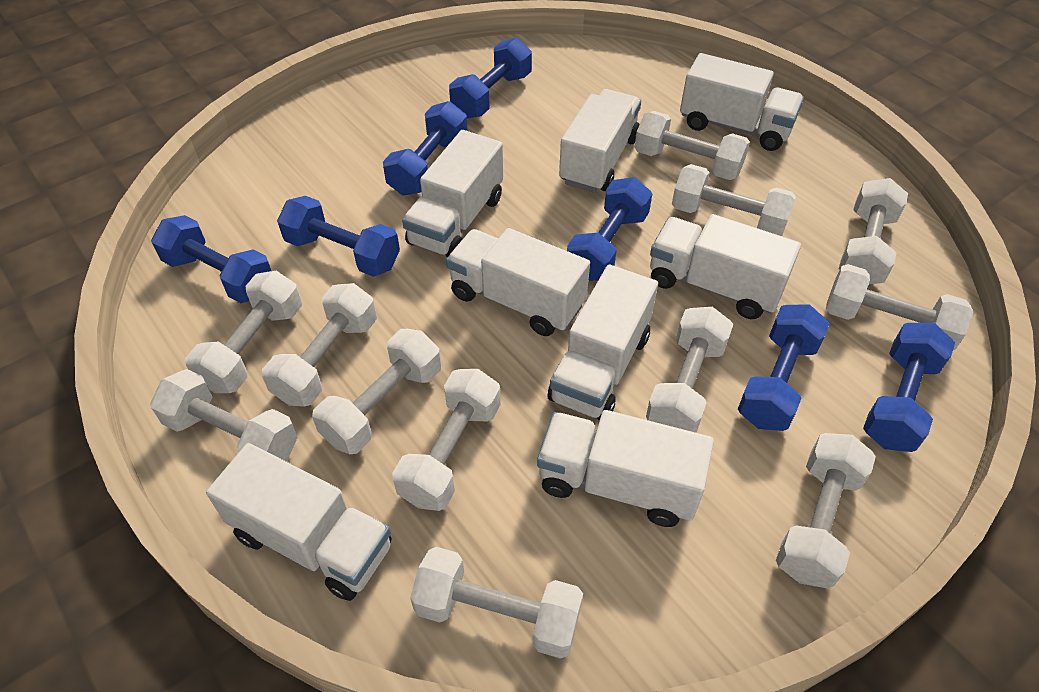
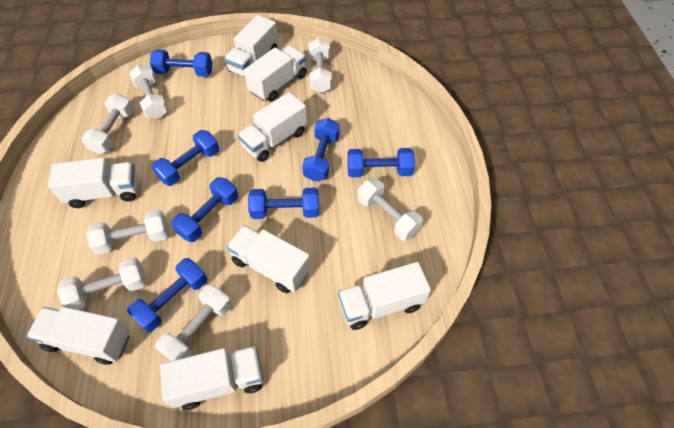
white dumbbell: 12 -> 7

